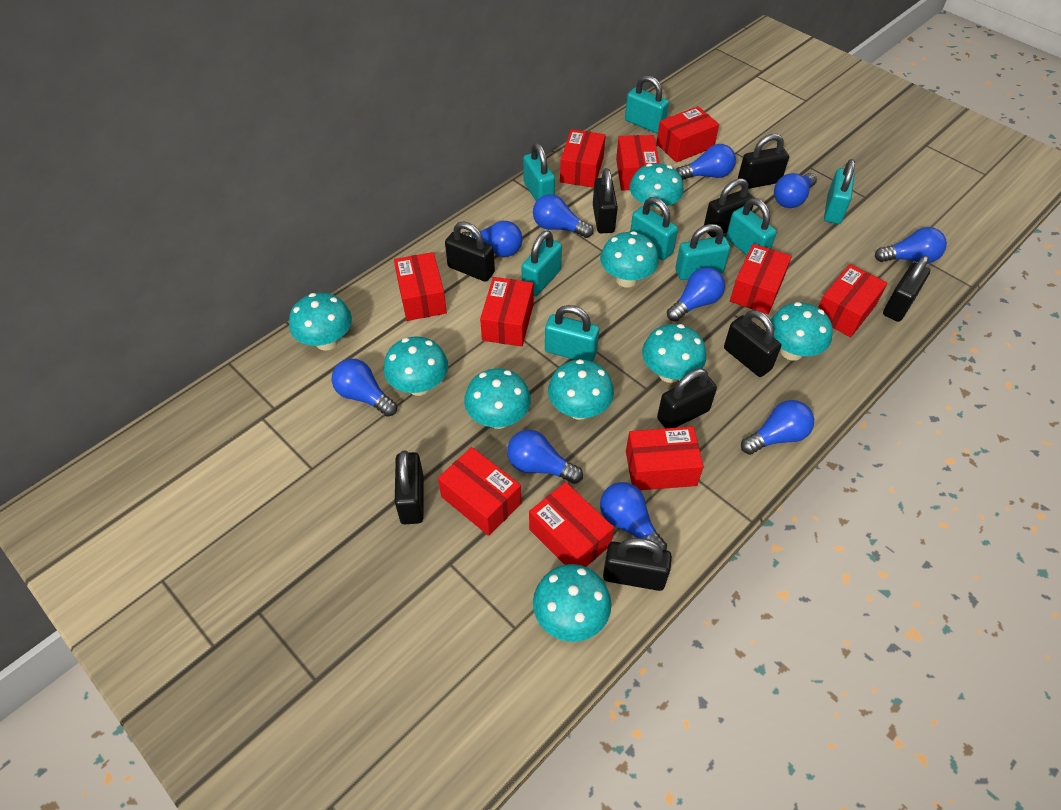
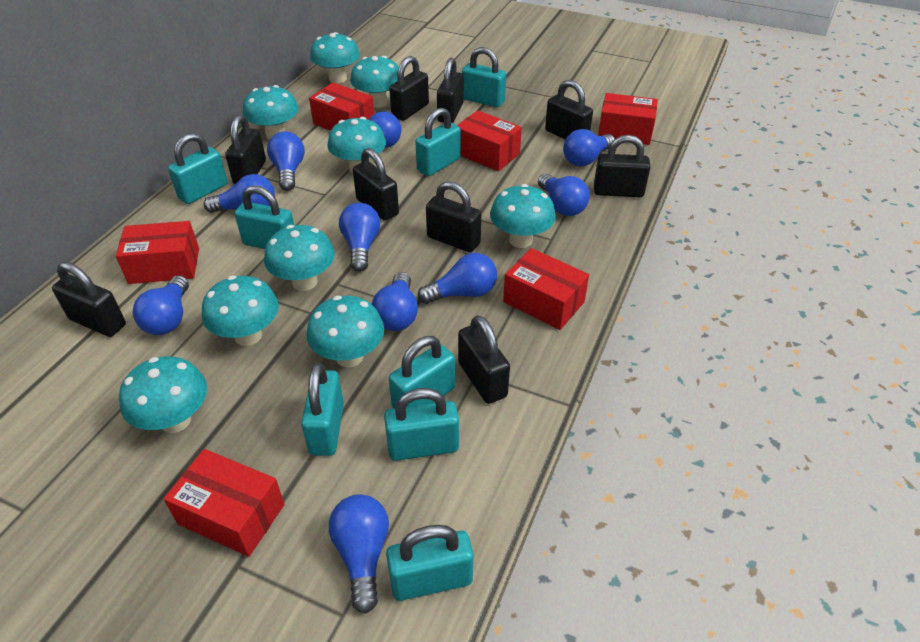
red box: 10 -> 6

